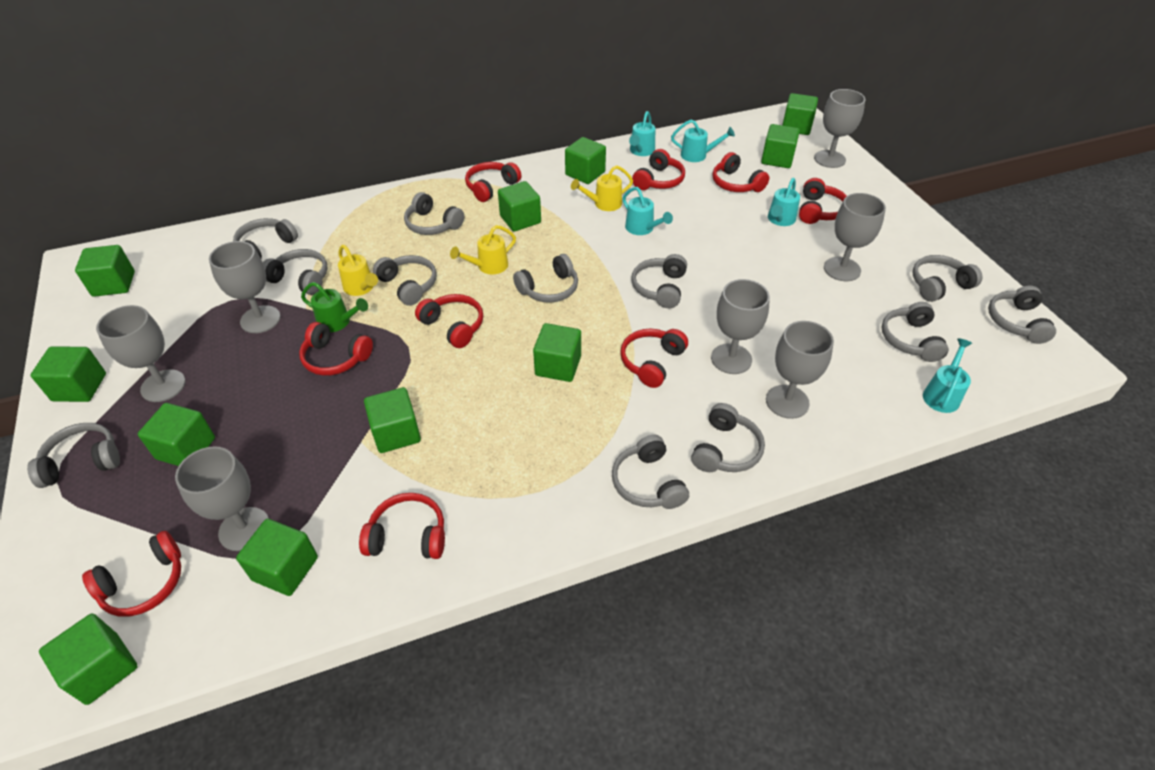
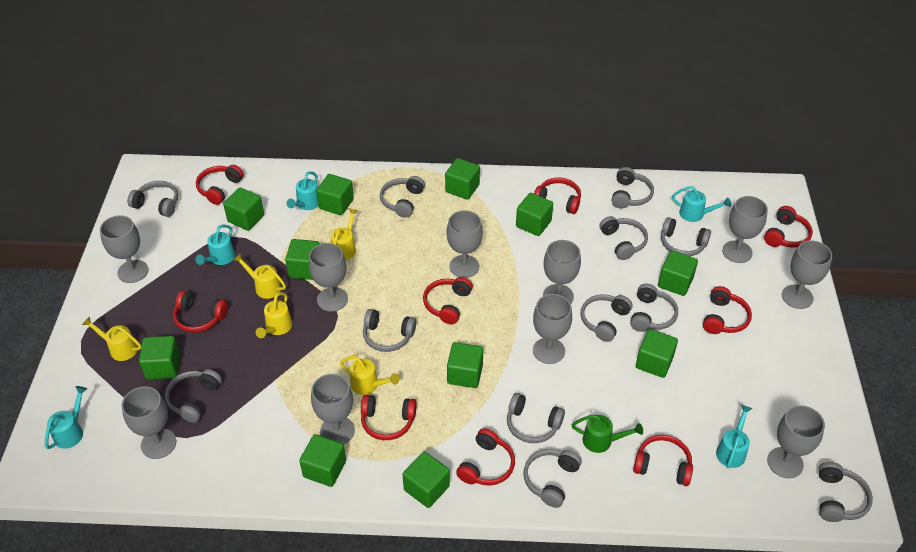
grey goblet: 7 -> 10
yellow watering can: 3 -> 5

